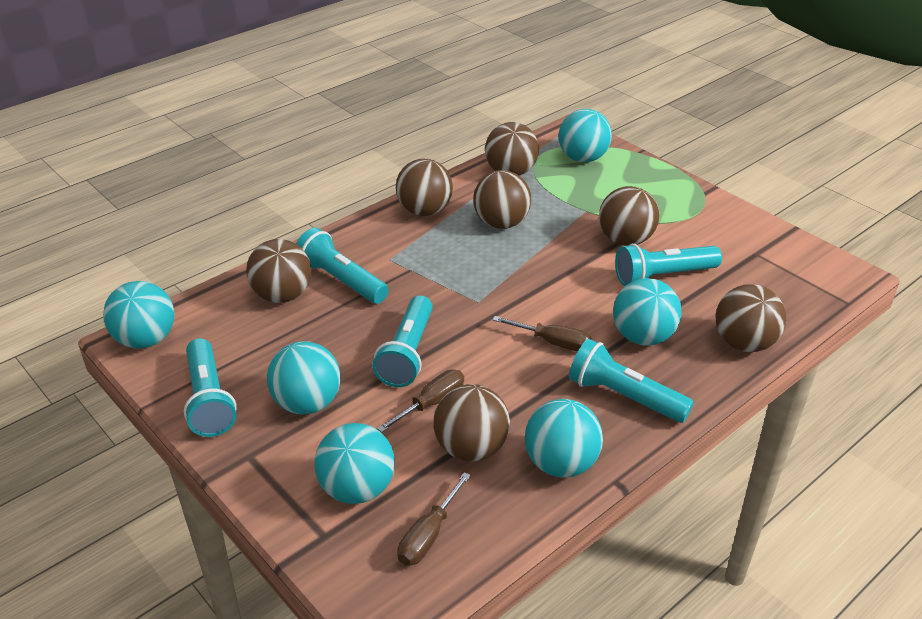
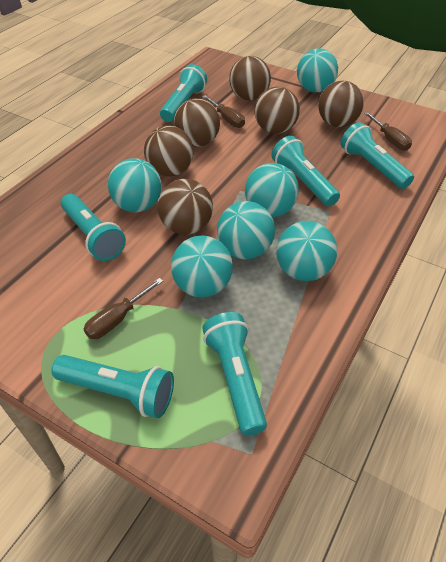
brown ball: 7 -> 6
turquoise flashlight: 5 -> 6

